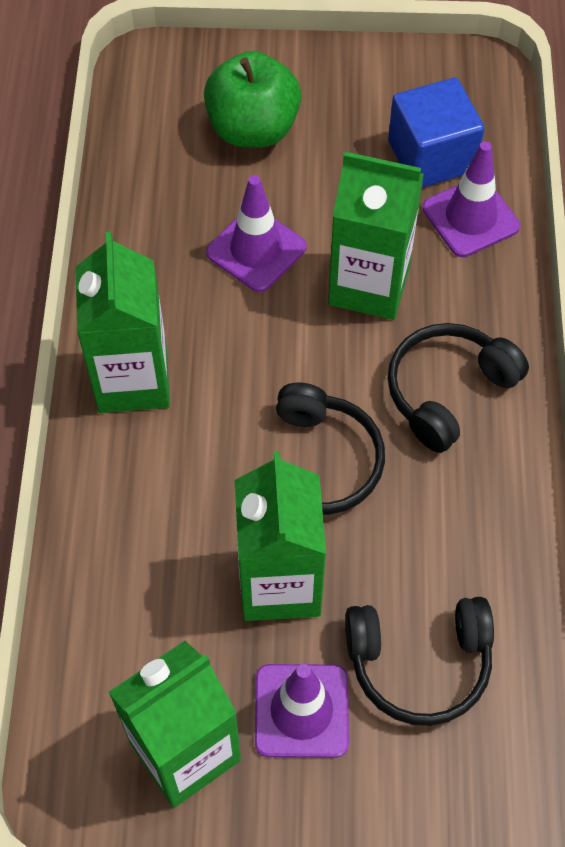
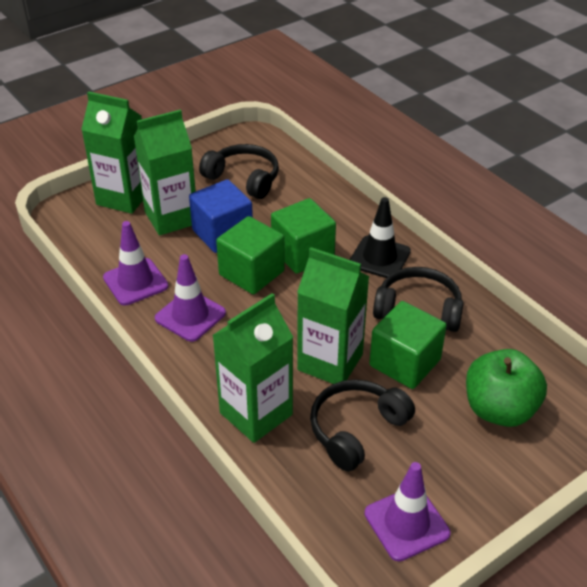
black traffic cone: 0 -> 1
green cube: 0 -> 3

